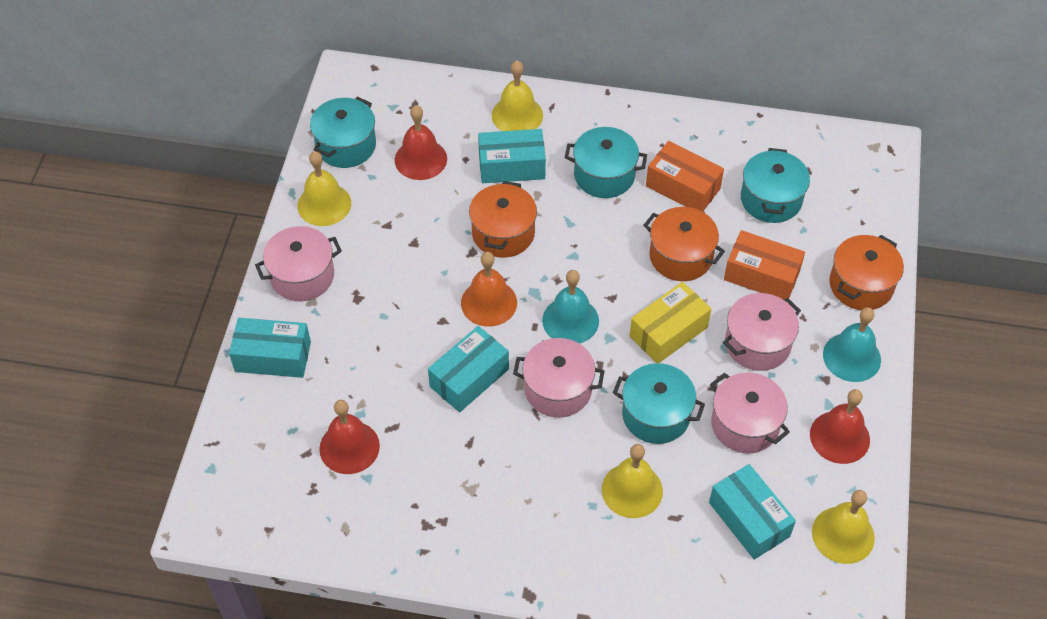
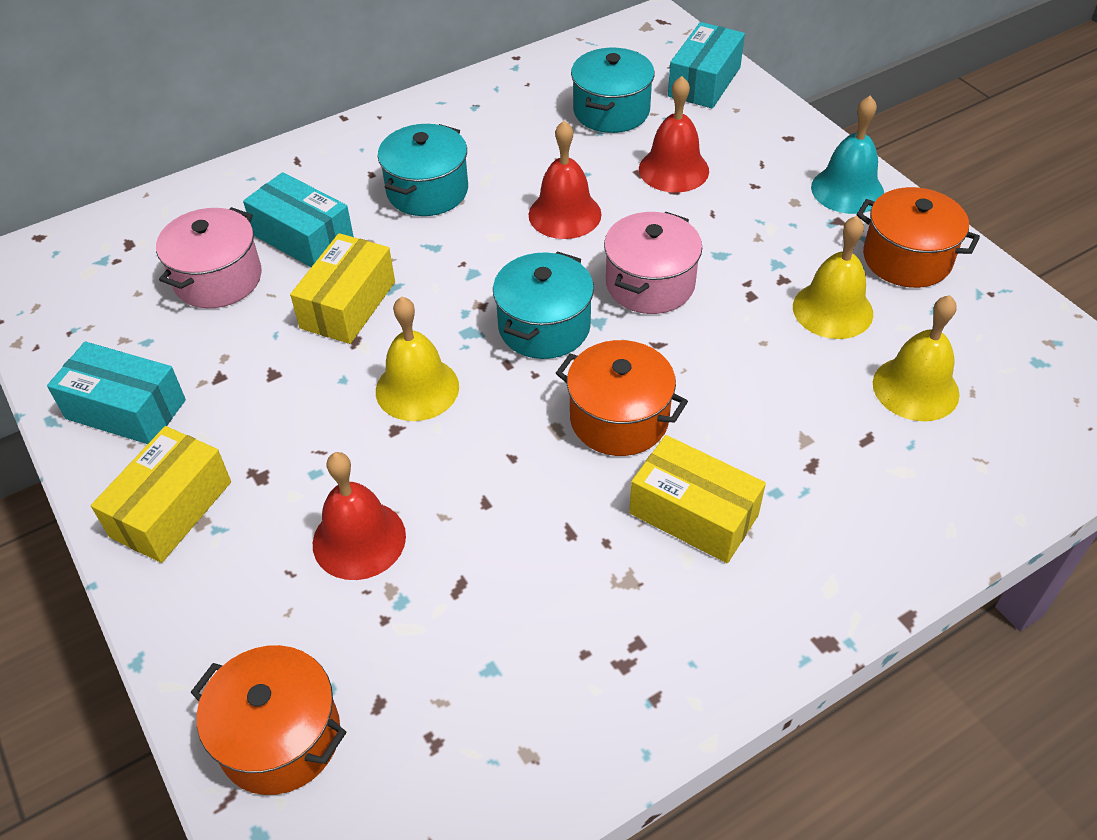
orange bell: 1 -> 0
orange box: 2 -> 0
pink pot: 4 -> 2
turquoise bell: 2 -> 1
turquoise box: 4 -> 3
turquoise pot: 4 -> 3
yellow bell: 4 -> 3
yellow box: 1 -> 3

